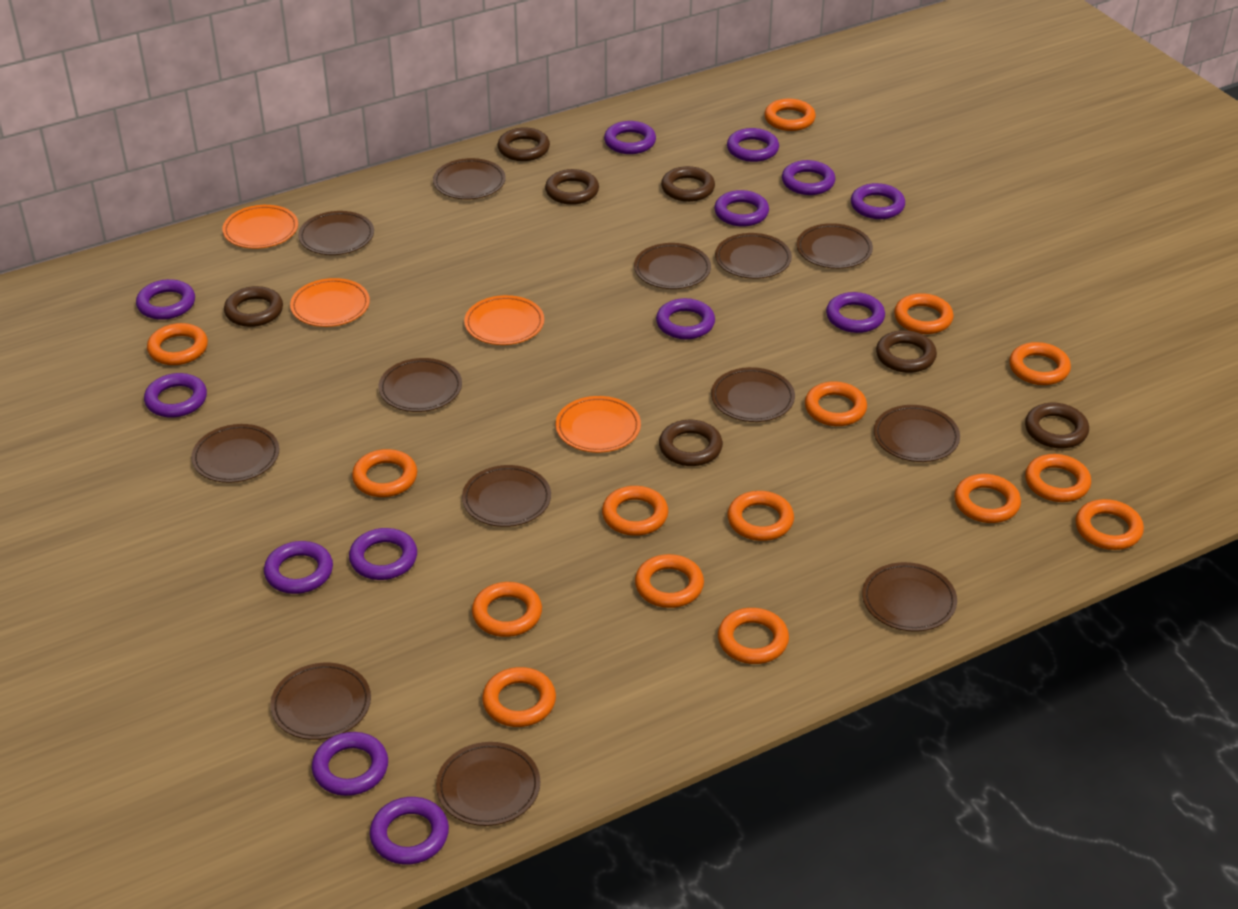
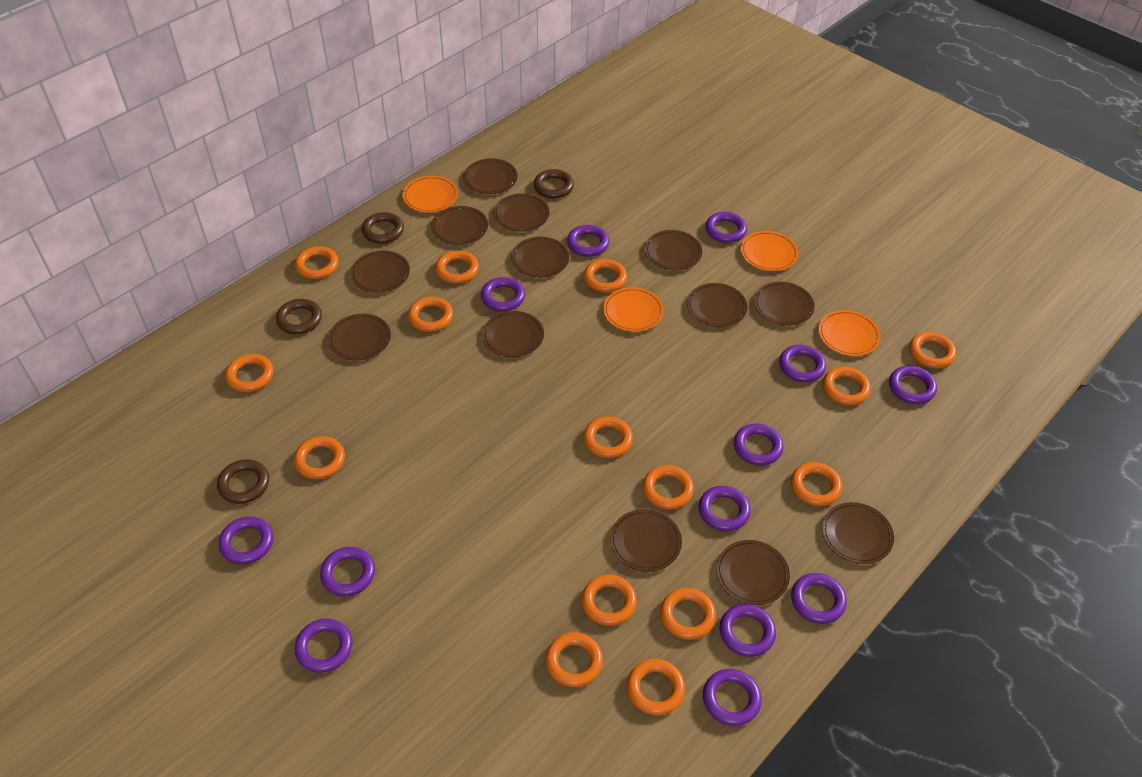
brown ring: 7 -> 4

